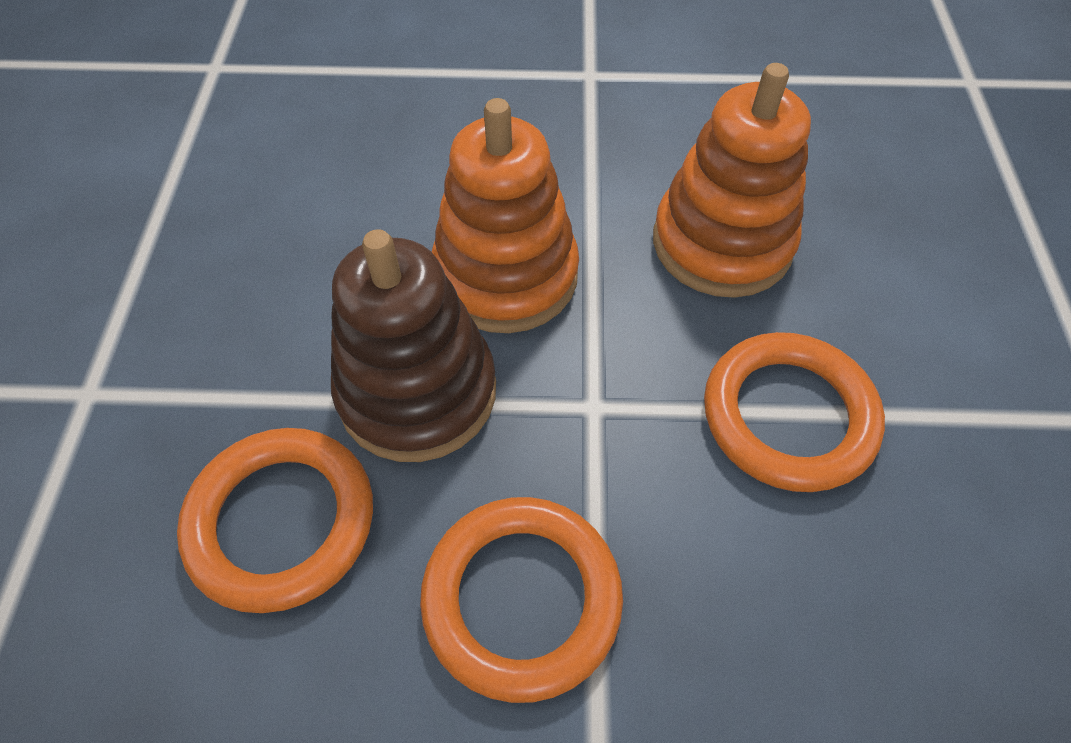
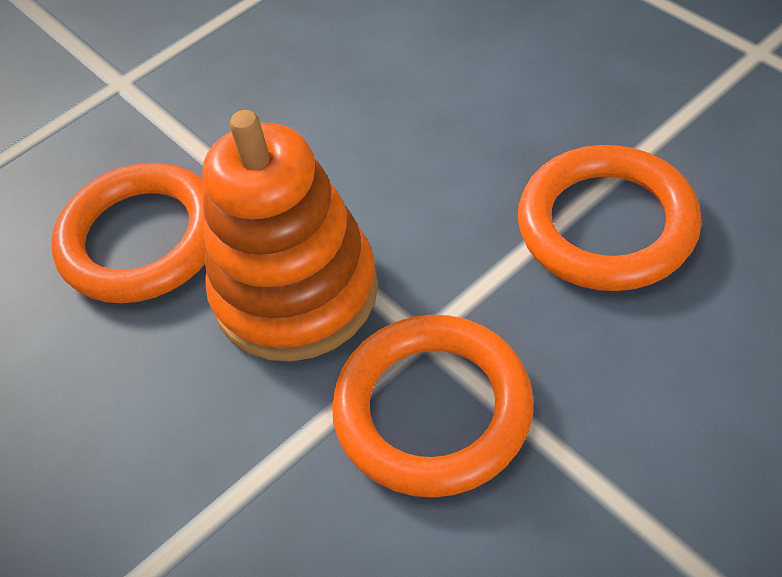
brown stacking toy: 1 -> 0
orange stacking toy: 2 -> 1

